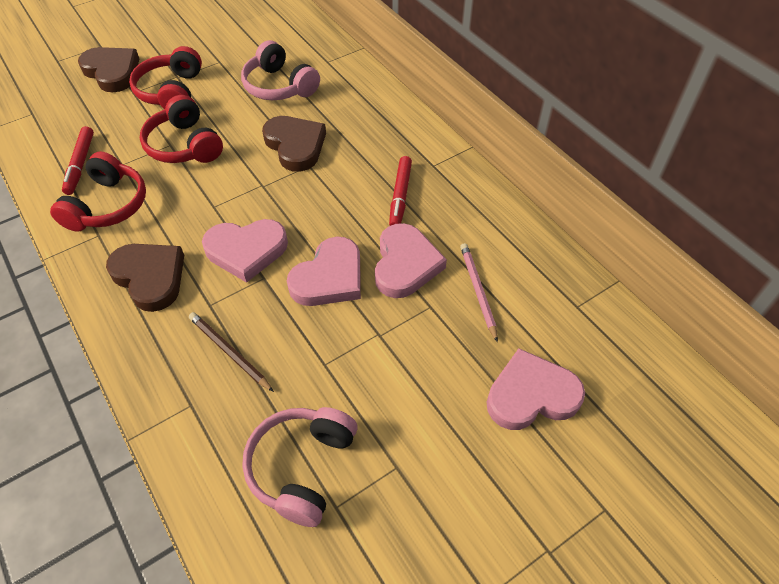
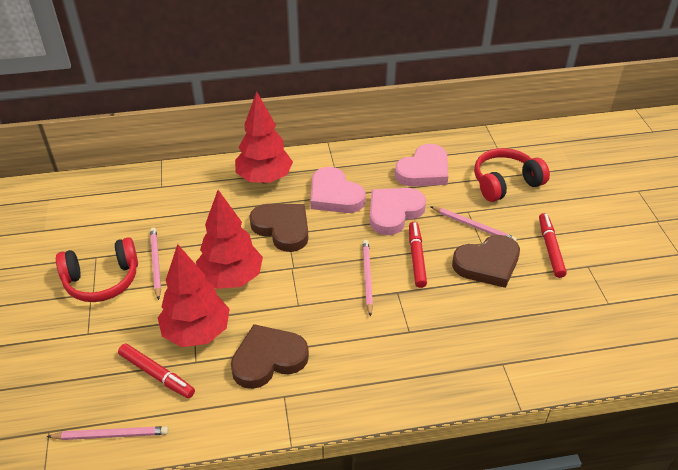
brown pencil: 1 -> 0
pink headphones: 2 -> 0
pink heart: 4 -> 3
pink pencil: 1 -> 4
red headphones: 3 -> 2
red marker: 2 -> 3
red tree: 0 -> 3

